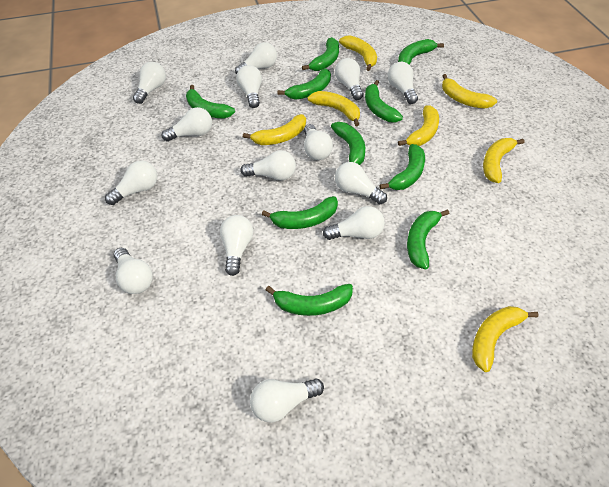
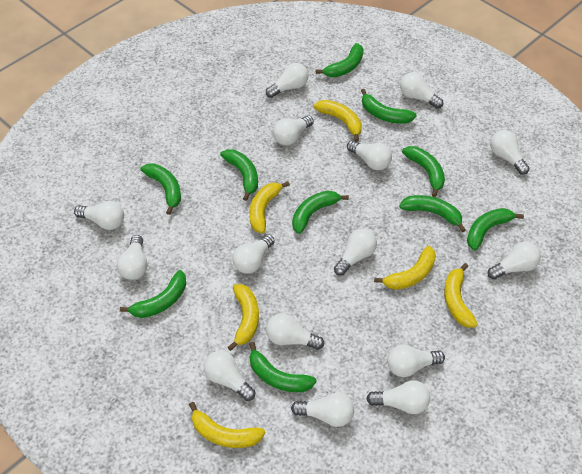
white light bulb: 14 -> 15
yellow banana: 7 -> 6

